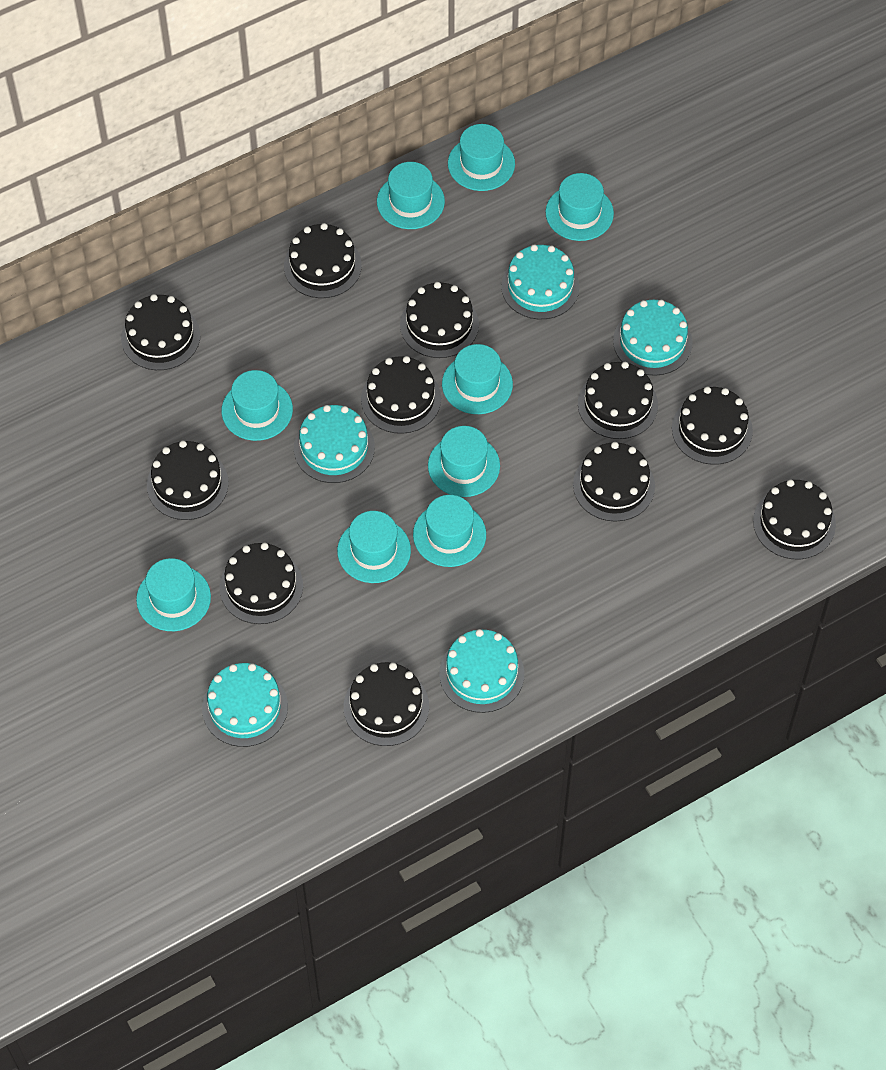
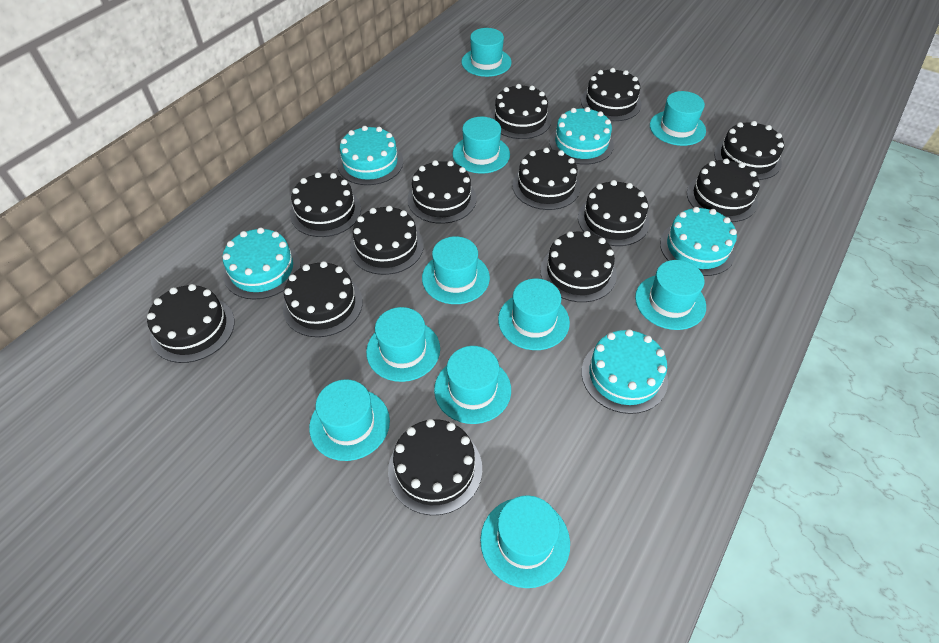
black cake: 11 -> 13
turquoise hat: 9 -> 10

